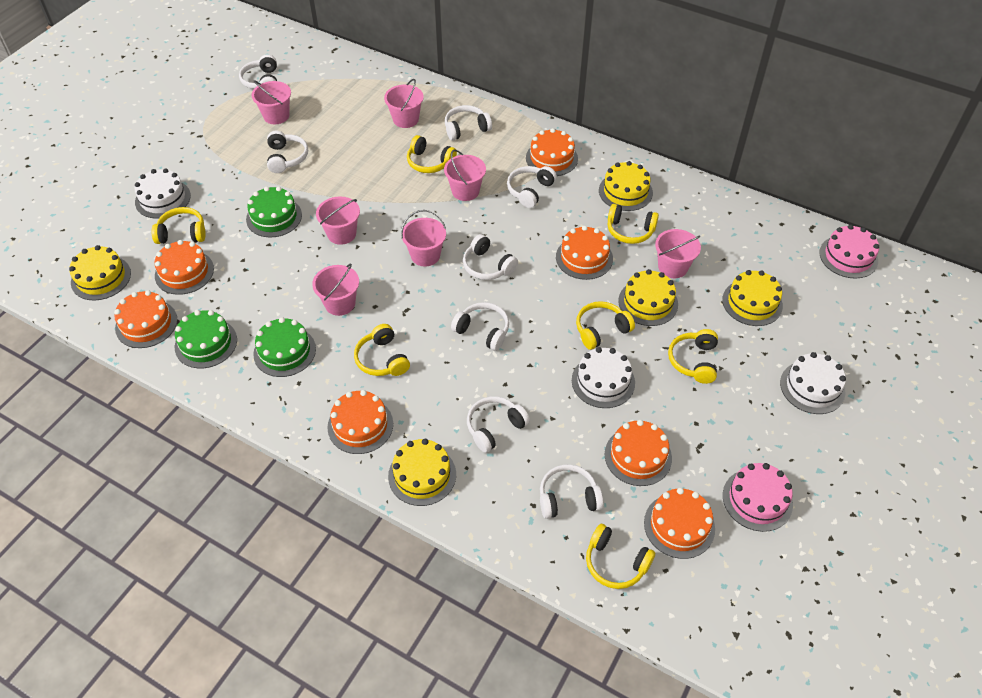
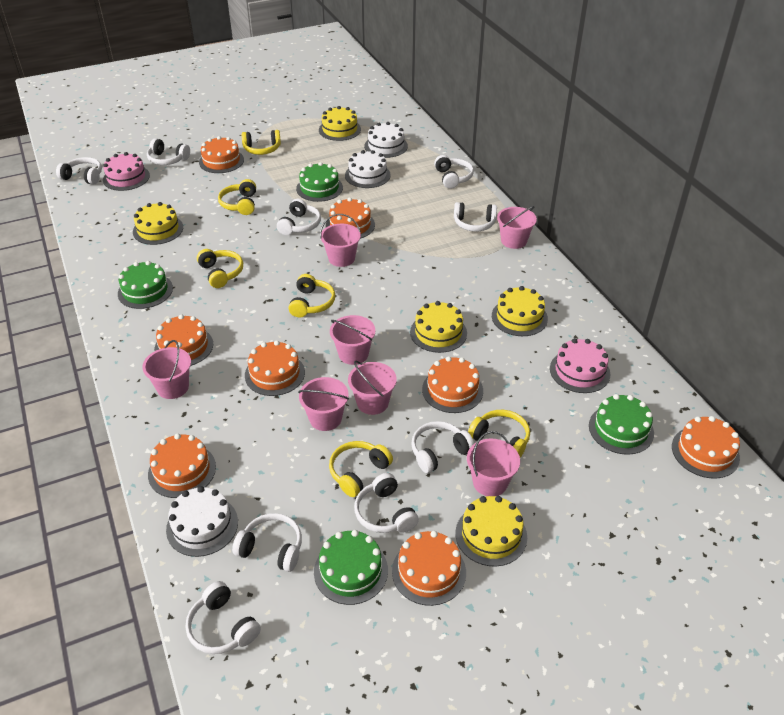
green cake: 3 -> 4
orange cake: 7 -> 8
white headphones: 8 -> 9
yellow headphones: 7 -> 6

